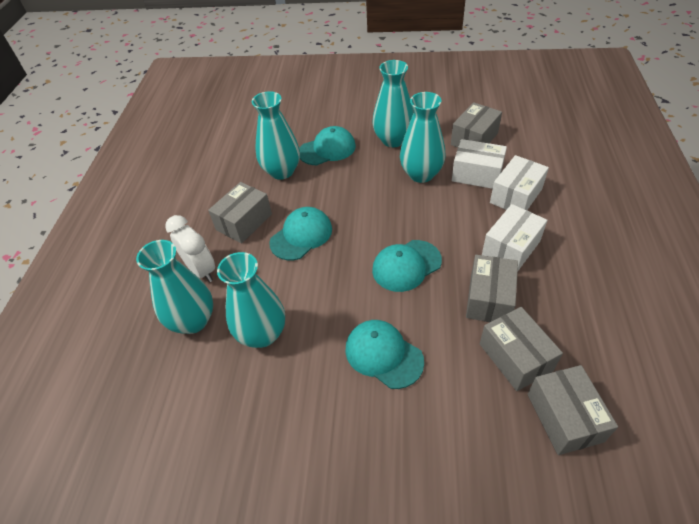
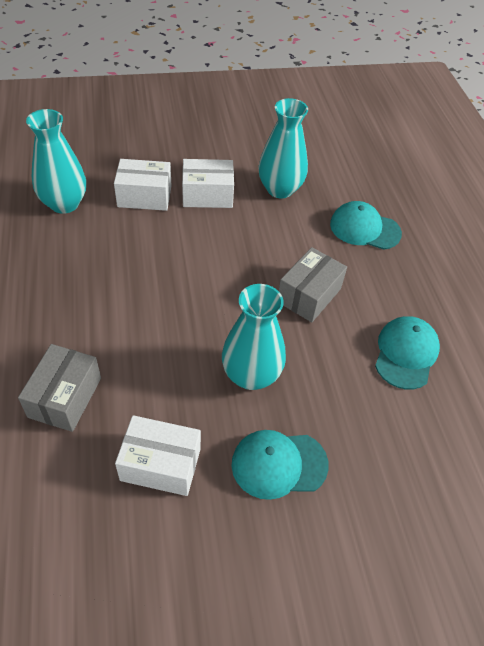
grey box: 5 -> 2
turquoise cap: 4 -> 3
turquoise vase: 5 -> 3
white clock: 1 -> 0

